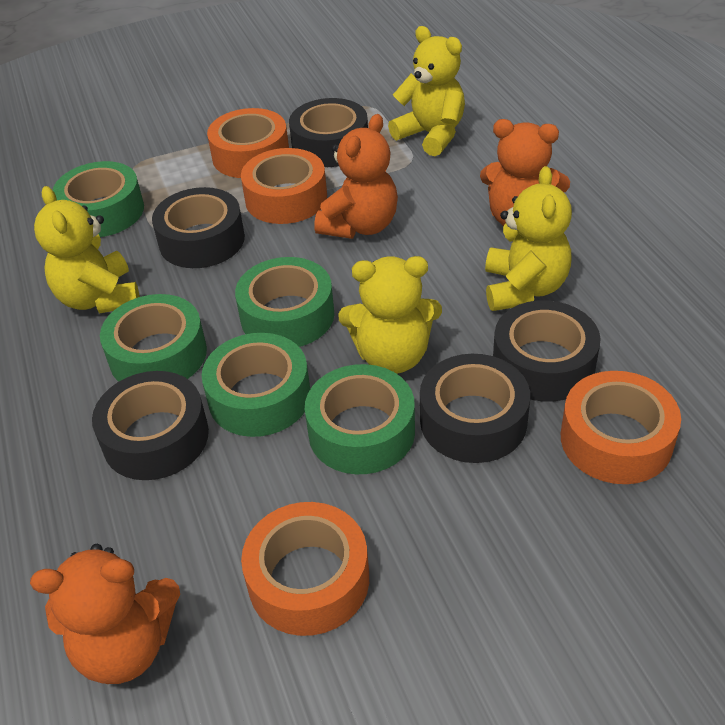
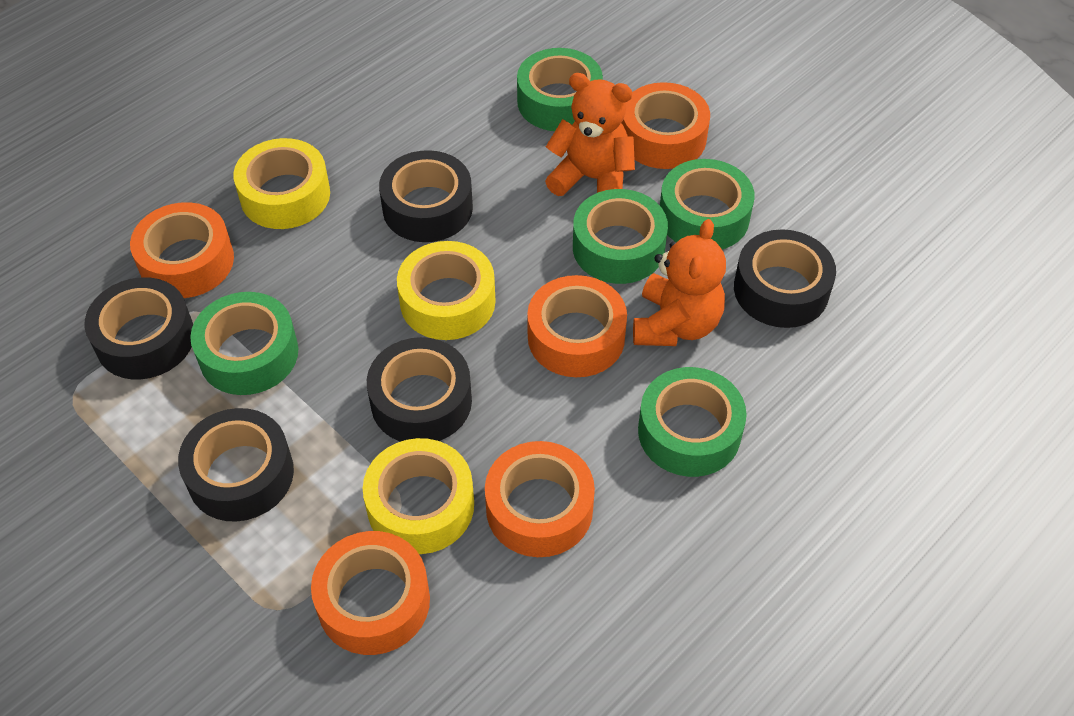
orange tape: 4 -> 5
orange teddy bear: 3 -> 2
yellow tape: 0 -> 3
yellow teddy bear: 4 -> 0

